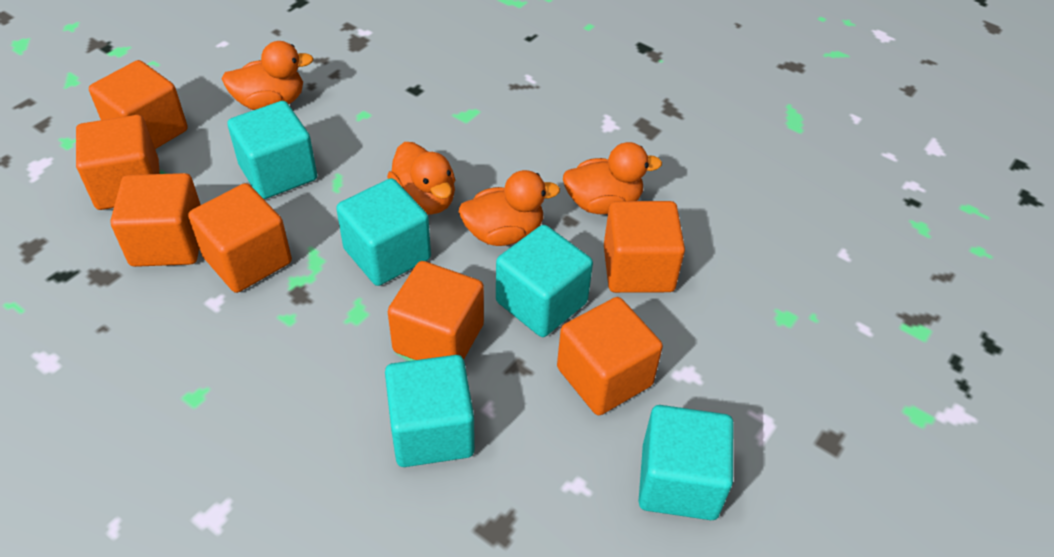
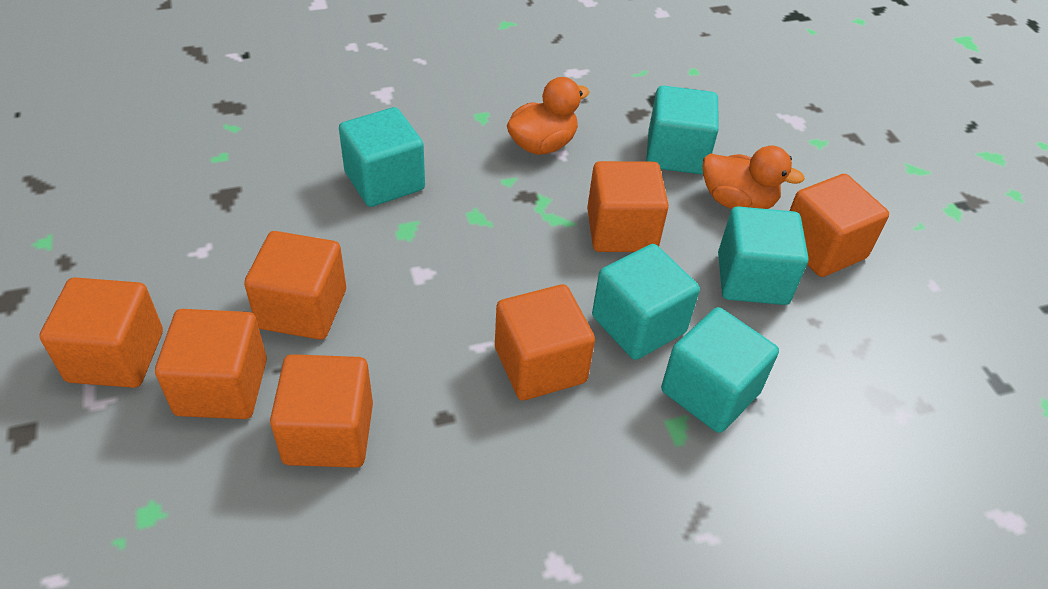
orange duck: 4 -> 2

